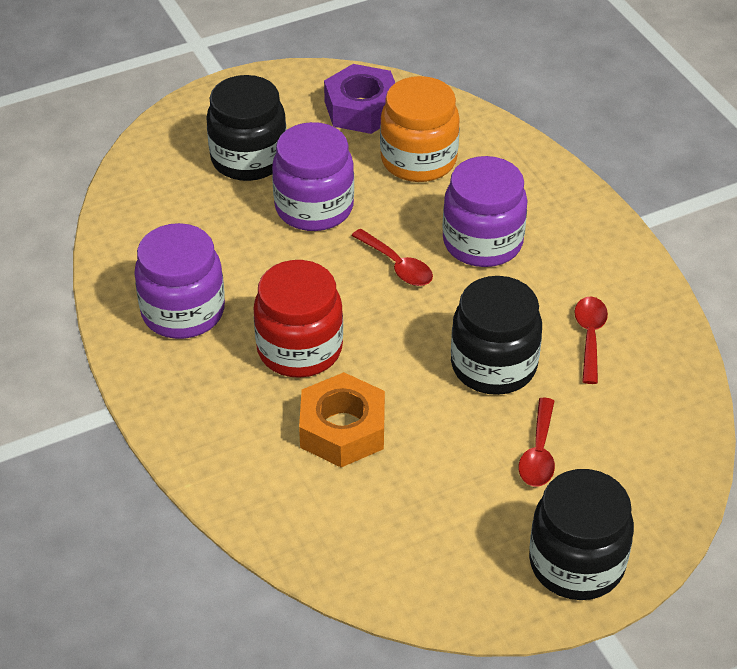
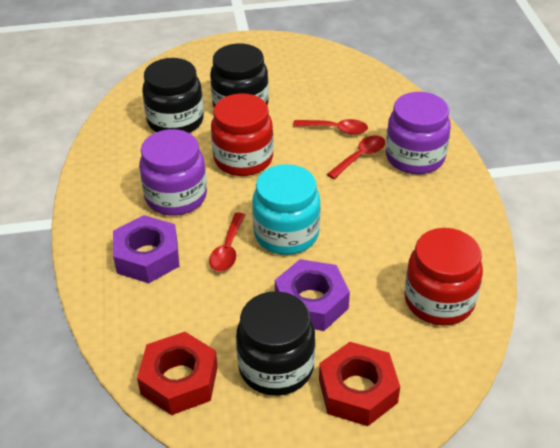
orange jar: 1 -> 0
orange nut: 1 -> 0
purple jar: 3 -> 2
purple nut: 1 -> 2
red jar: 1 -> 2
red nut: 0 -> 2
turquoise jar: 0 -> 1

